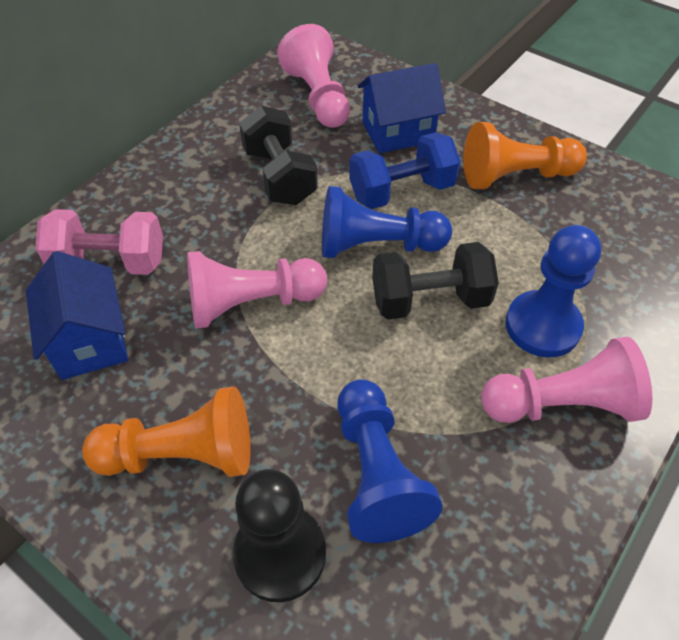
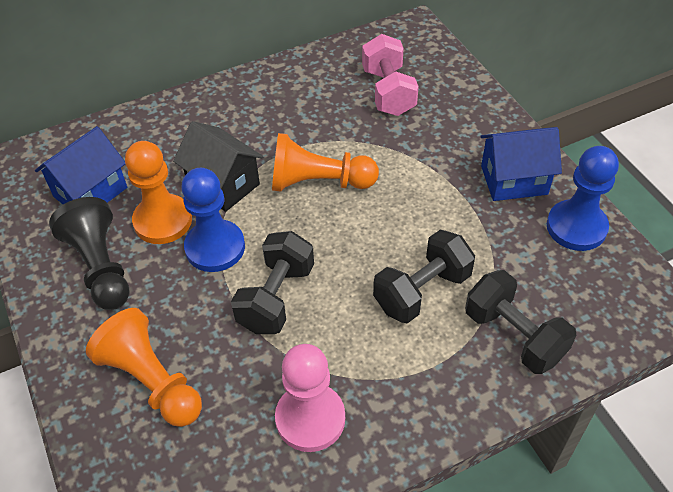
black dumbbell: 2 -> 3
black house: 0 -> 1
blue dumbbell: 1 -> 0
blue pawn: 3 -> 2
orange pawn: 2 -> 3
pink pawn: 3 -> 1

